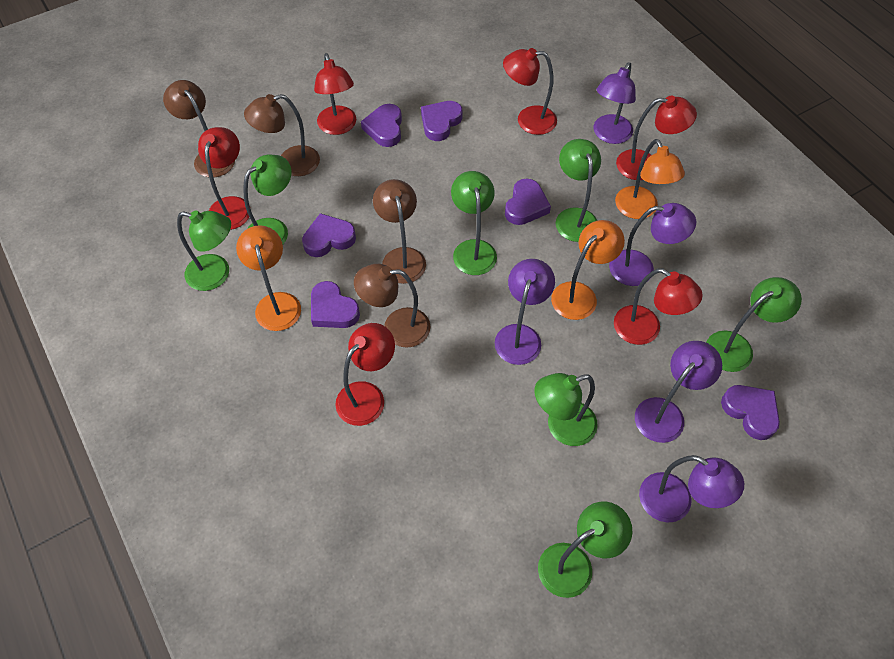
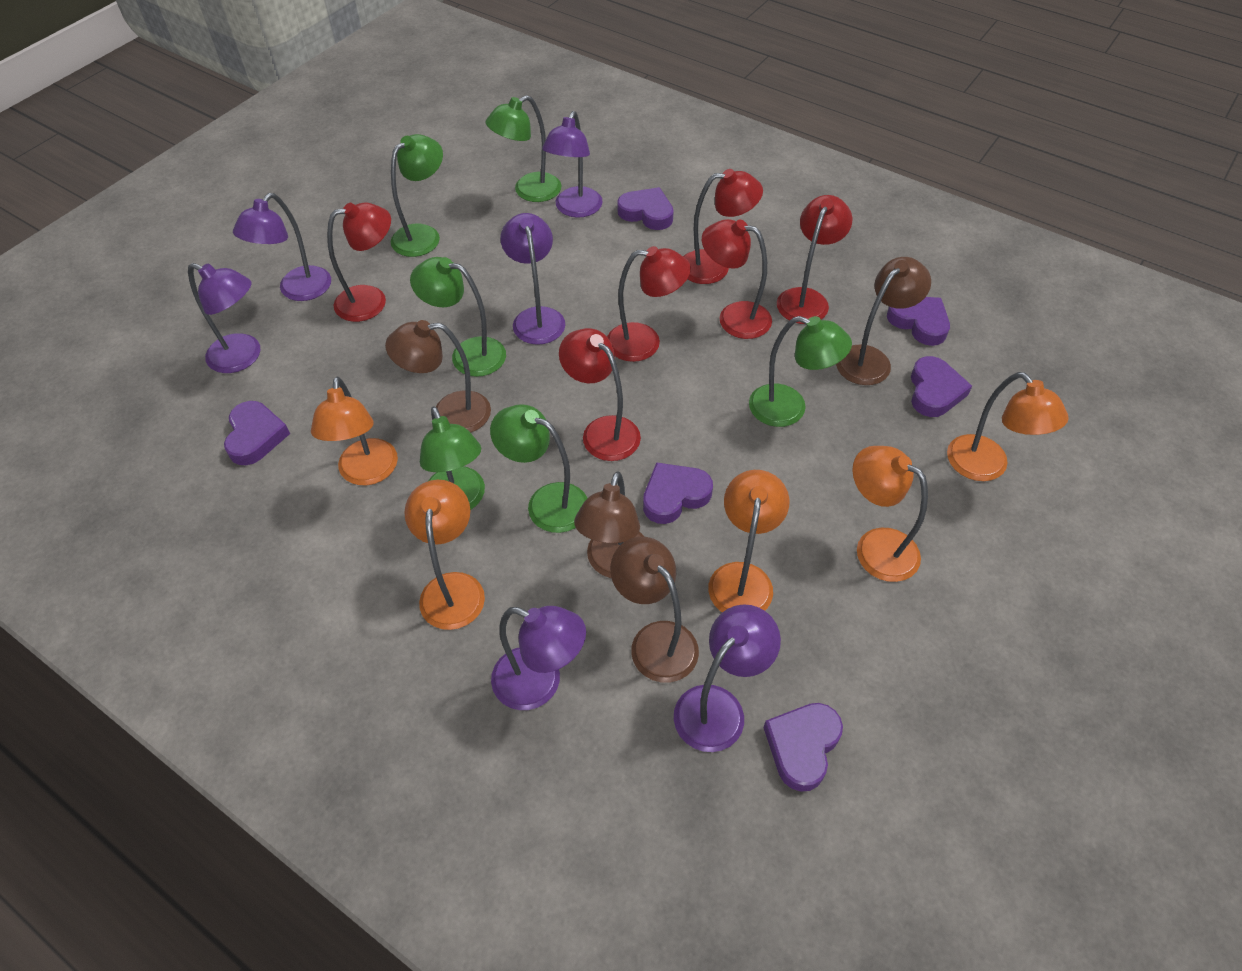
green lamp: 7 -> 6
orange lamp: 3 -> 5
purple lamp: 5 -> 6

